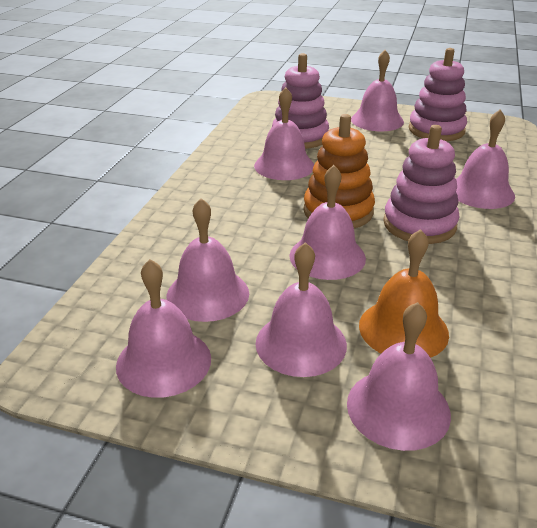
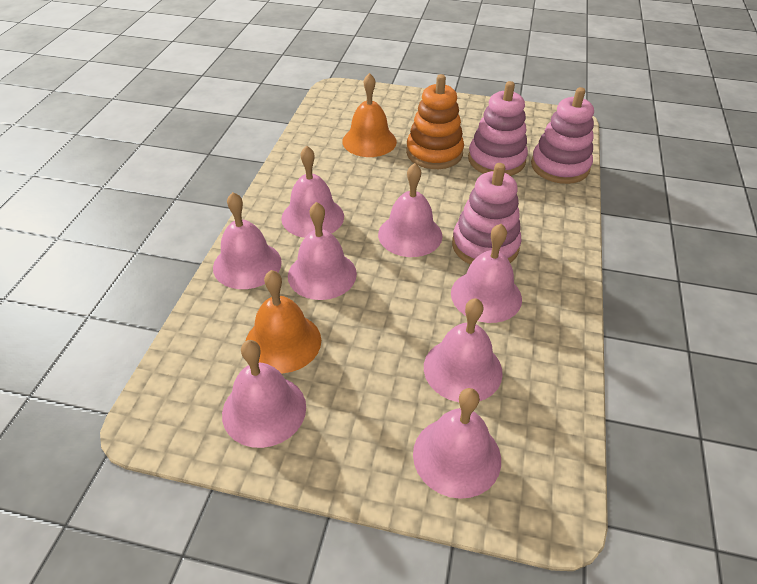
orange bell: 1 -> 2

